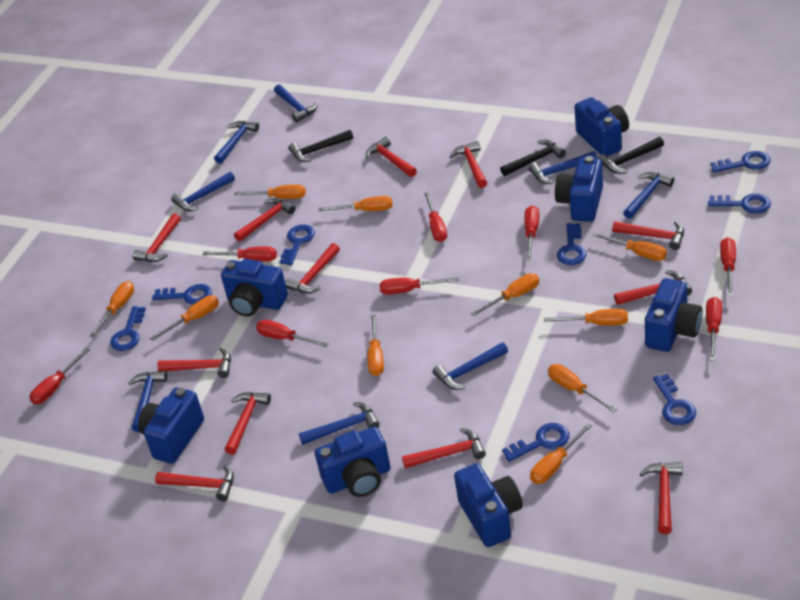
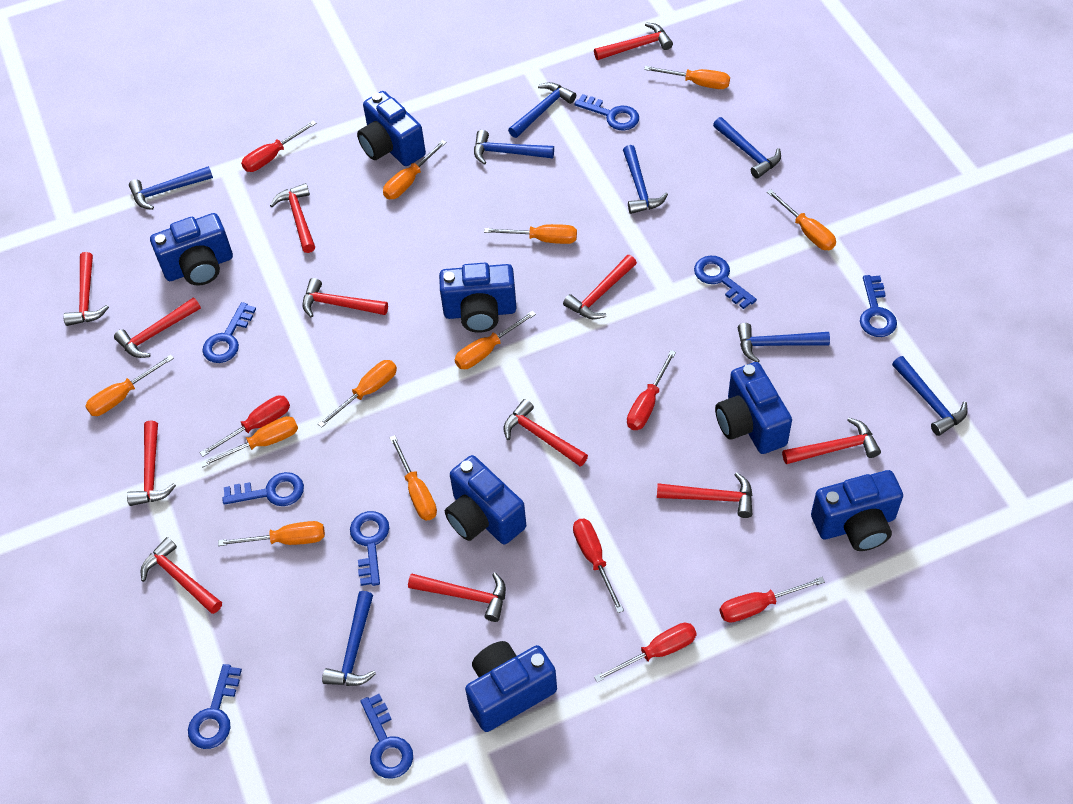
black hammer: 3 -> 0
red screwdriver: 8 -> 6

